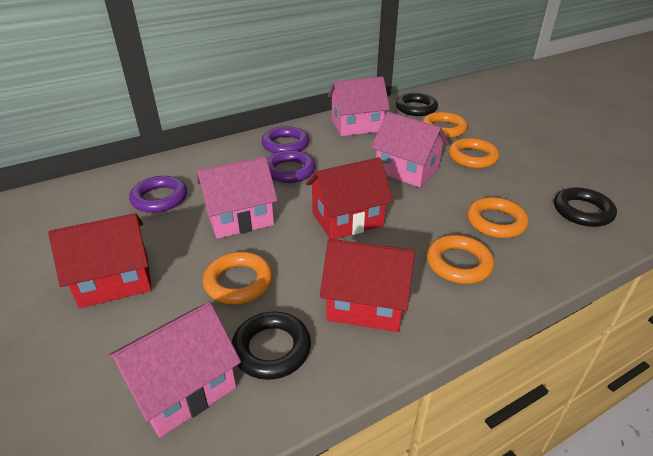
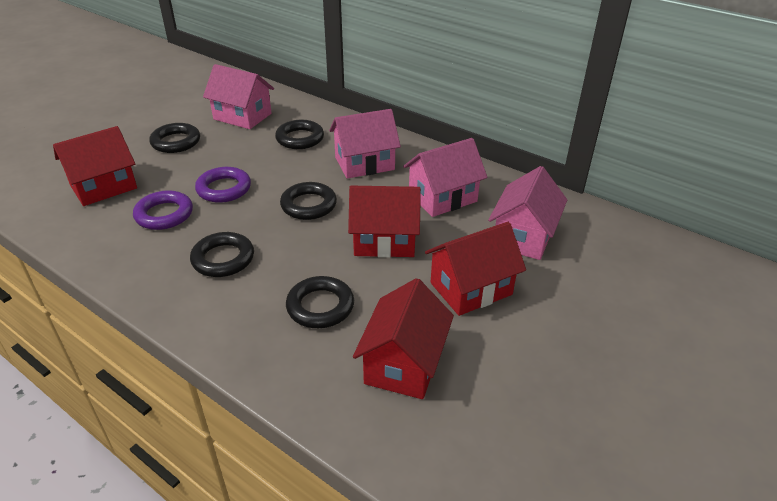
black ring: 3 -> 5
orange ring: 5 -> 0
purple ring: 3 -> 2
red house: 3 -> 4

